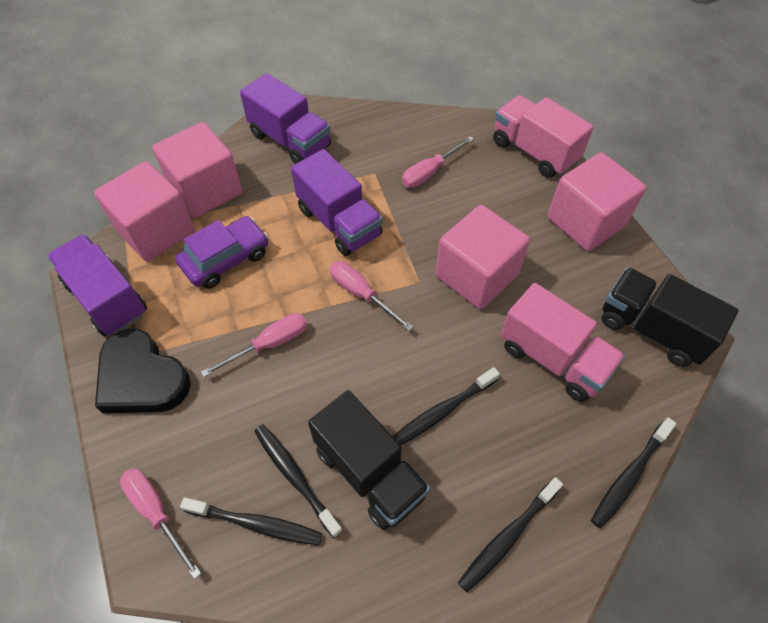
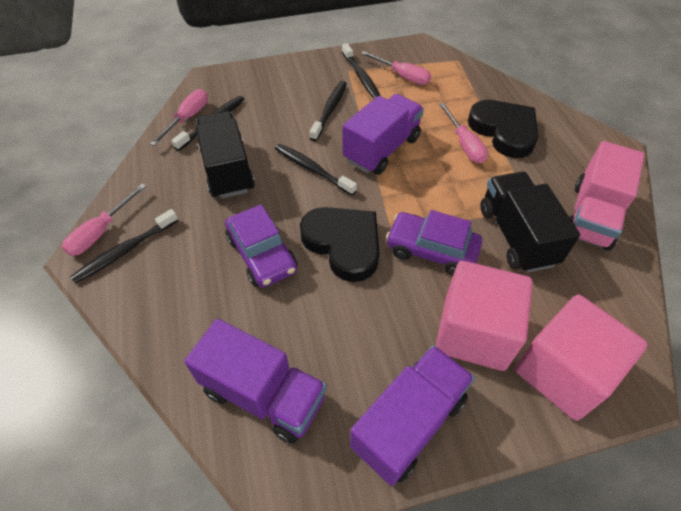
black heart: 1 -> 2
pink cube: 4 -> 2
pink truck: 2 -> 1
purple car: 1 -> 2

